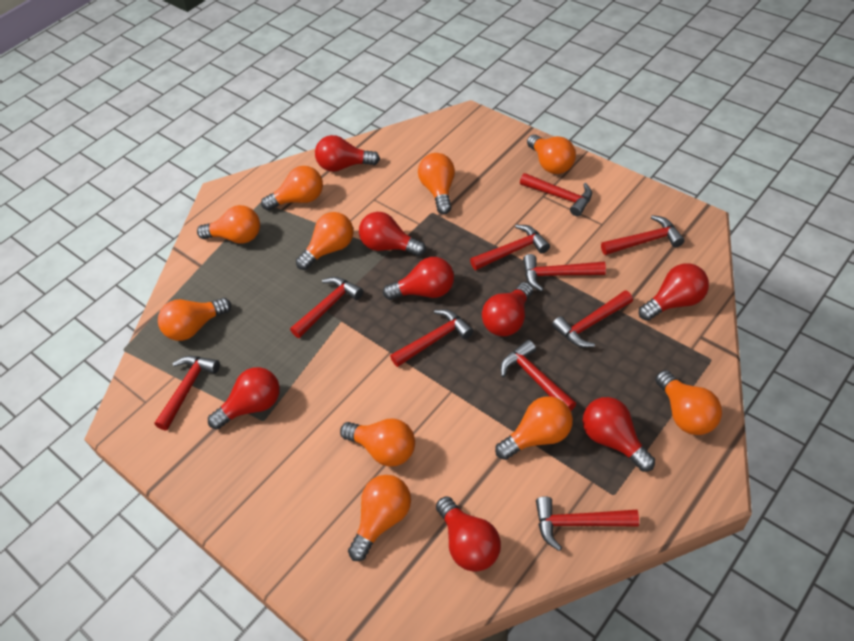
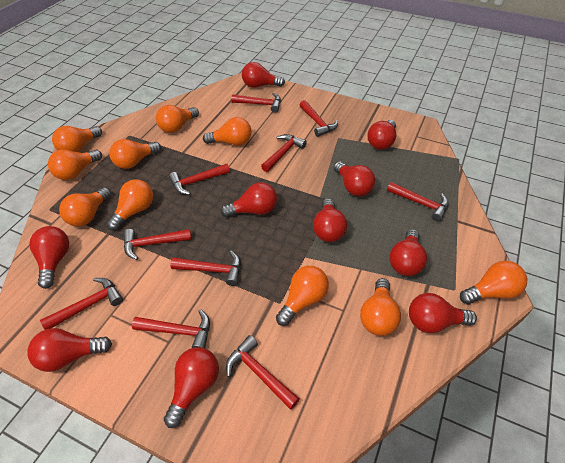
red light bulb: 8 -> 10

